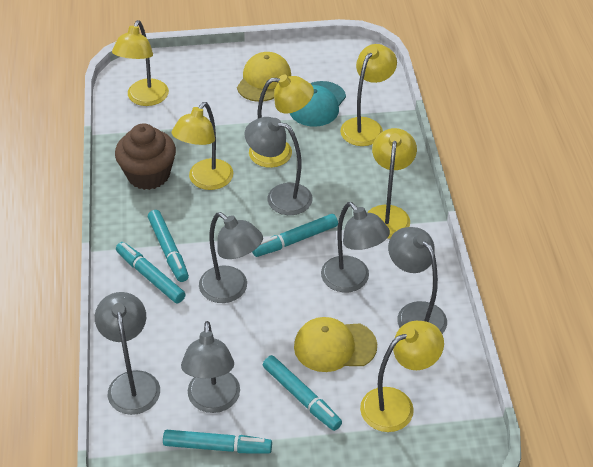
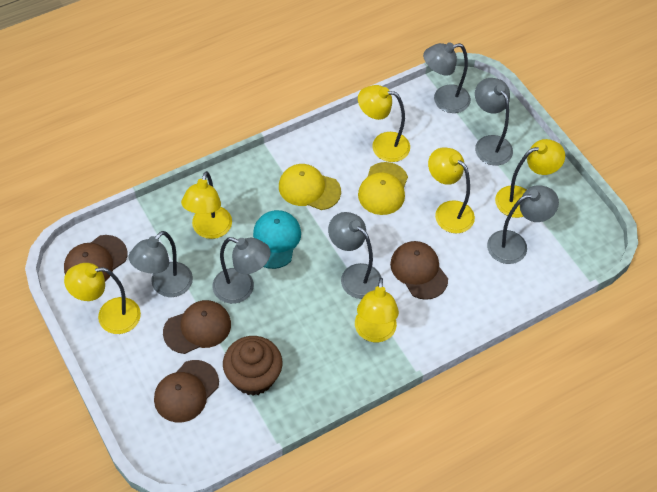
brown cap: 0 -> 4
turquoise marker: 5 -> 0

